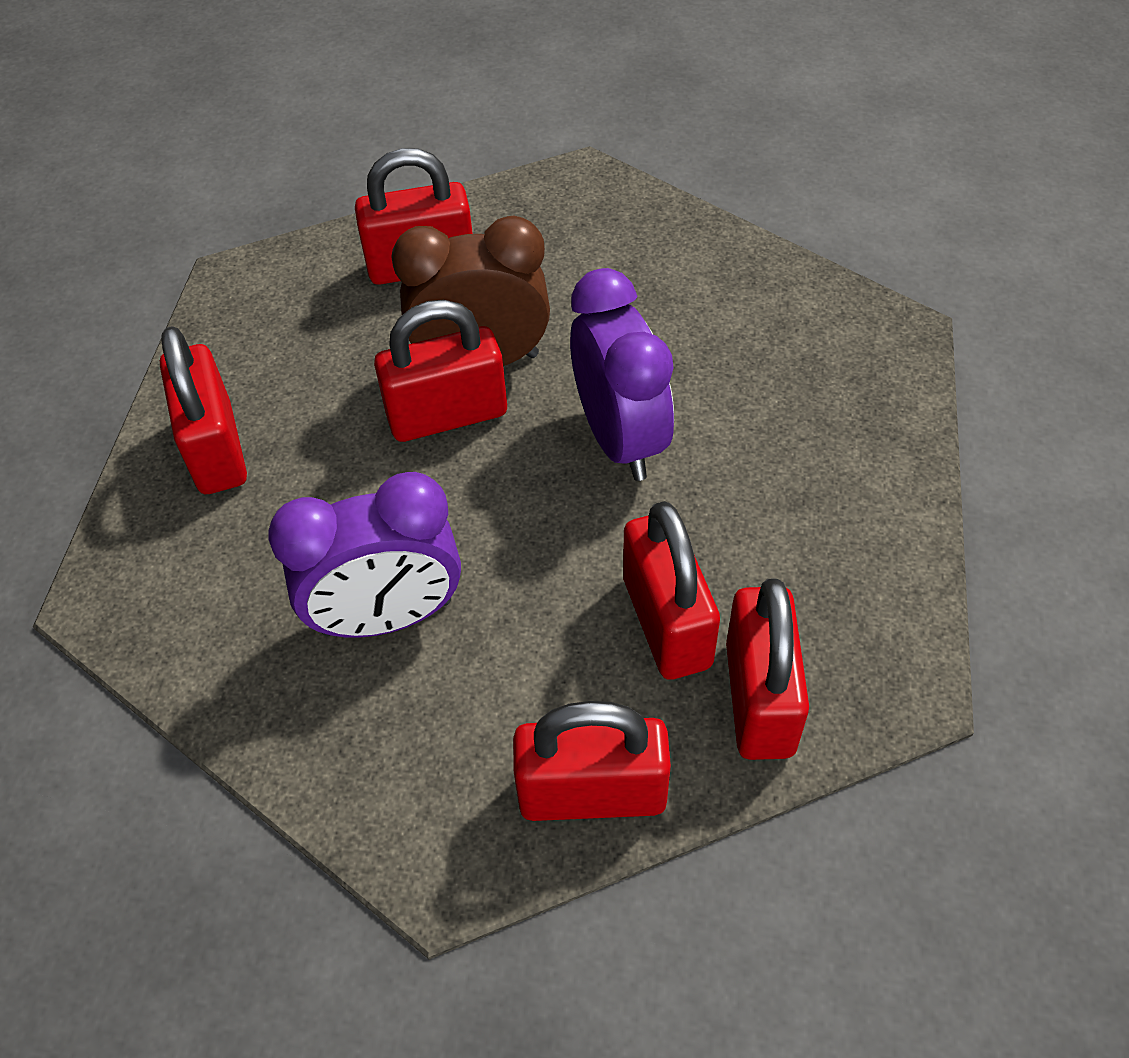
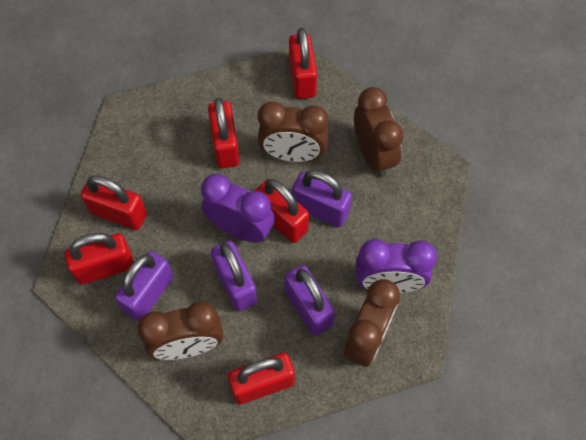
brown clock: 1 -> 4
purple padlock: 0 -> 4

